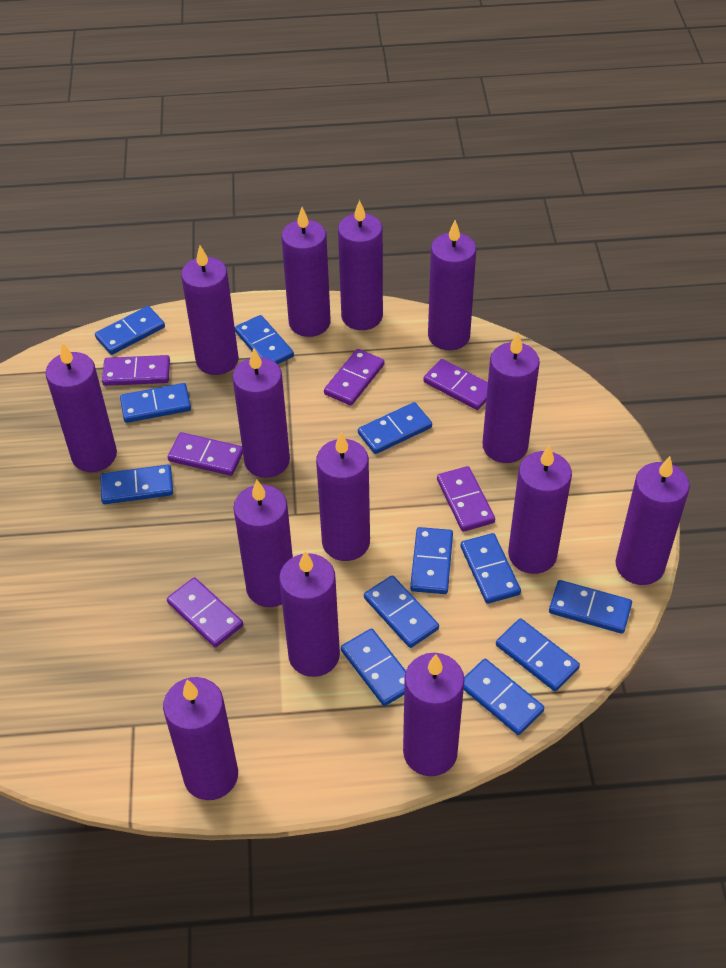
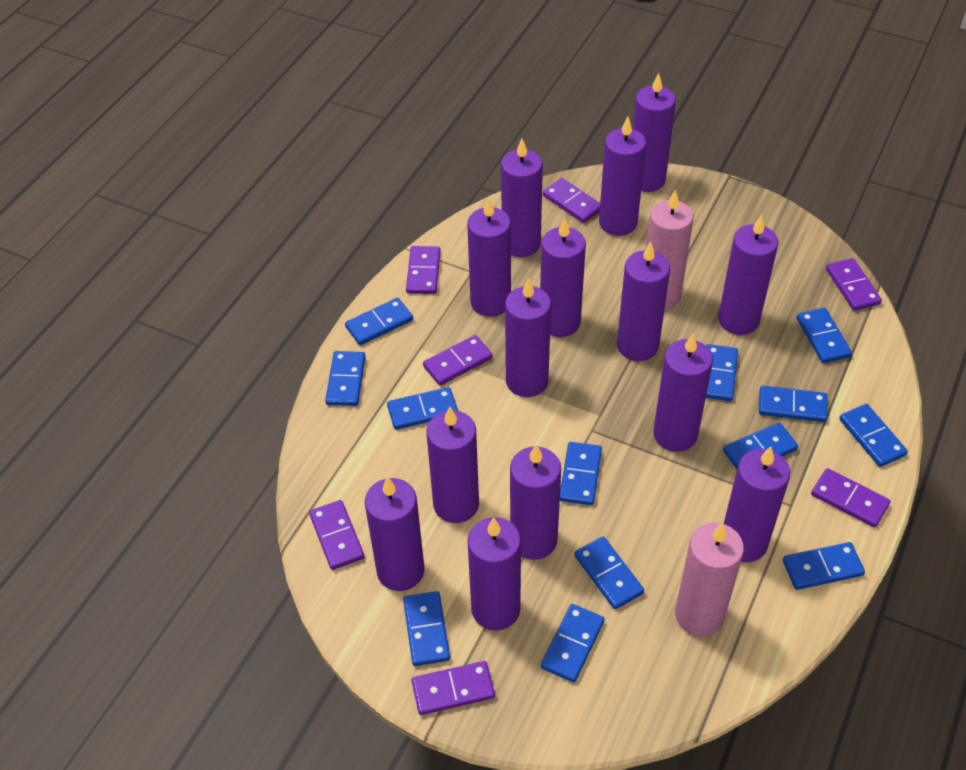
blue domino: 12 -> 13
pink candle: 0 -> 2
purple domino: 6 -> 7

